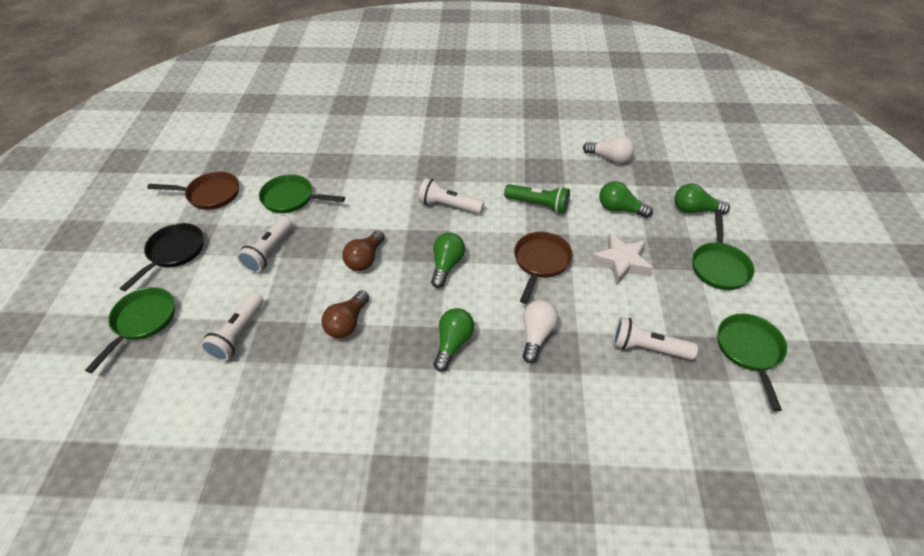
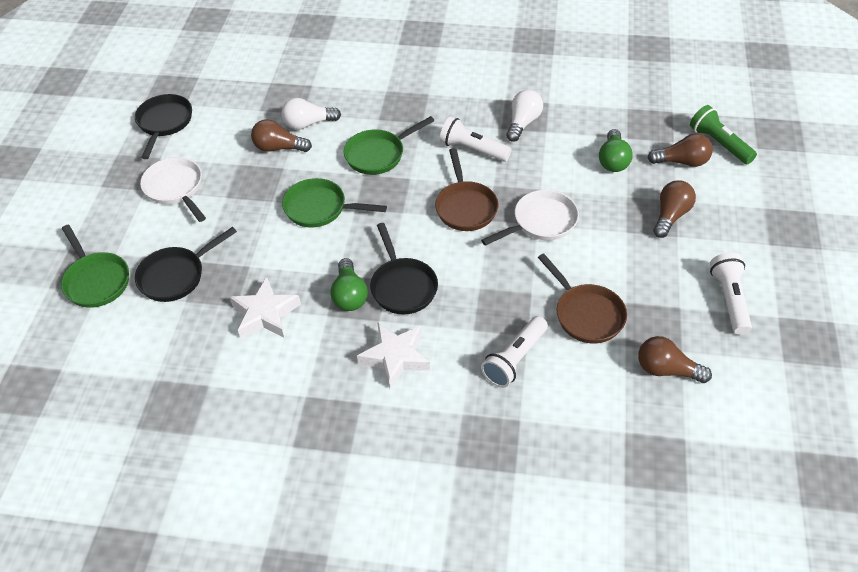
black pan: 1 -> 3
brown light bulb: 2 -> 4
green light bulb: 4 -> 2
green pan: 4 -> 3
white flashlight: 4 -> 3
white pan: 0 -> 2
white star: 1 -> 2

